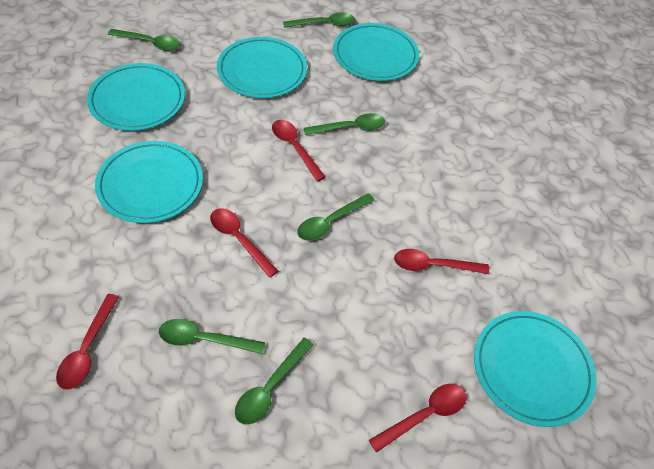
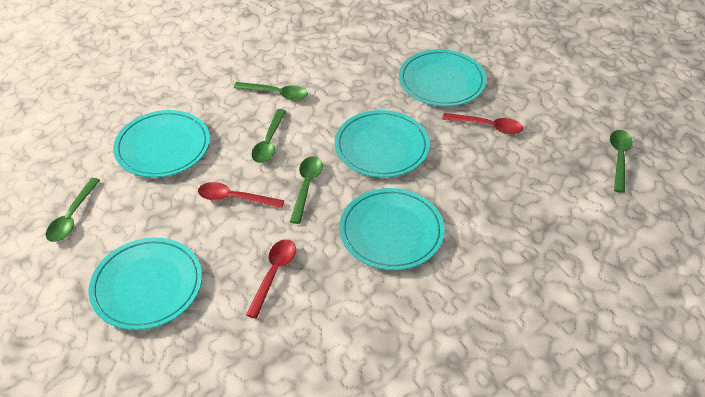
green spoon: 6 -> 5
red spoon: 5 -> 3

